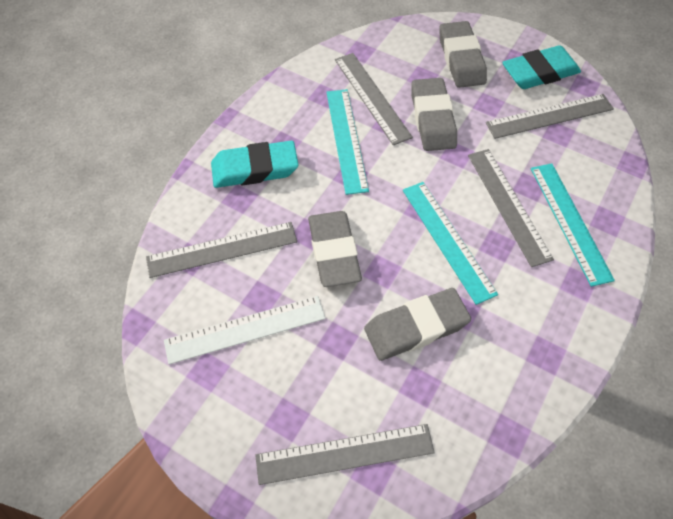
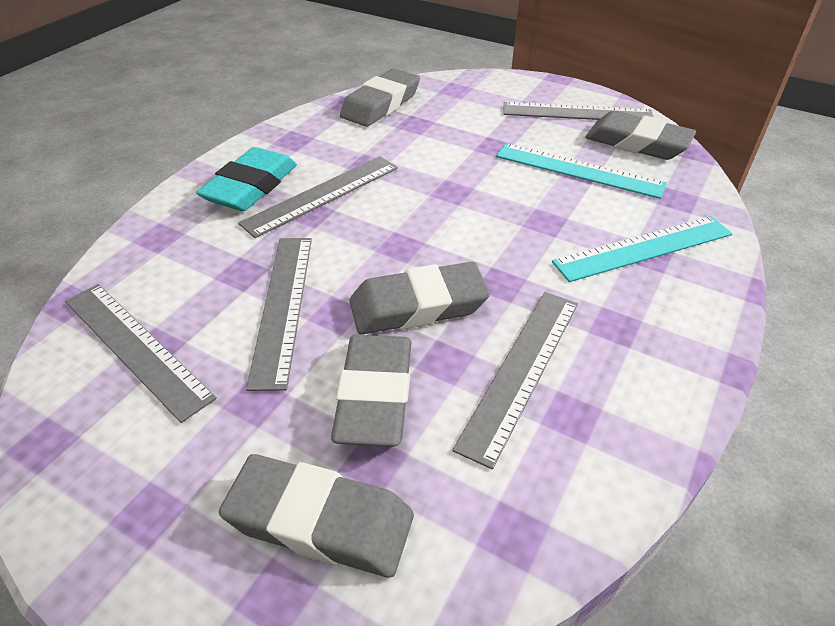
grey eraser: 4 -> 5
turquoise eraser: 2 -> 1
turquoise ruler: 3 -> 2
white ruler: 1 -> 0

